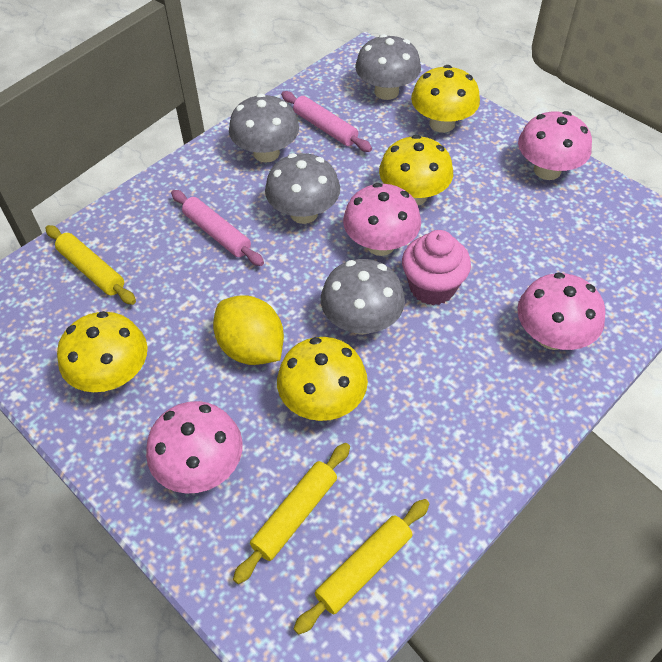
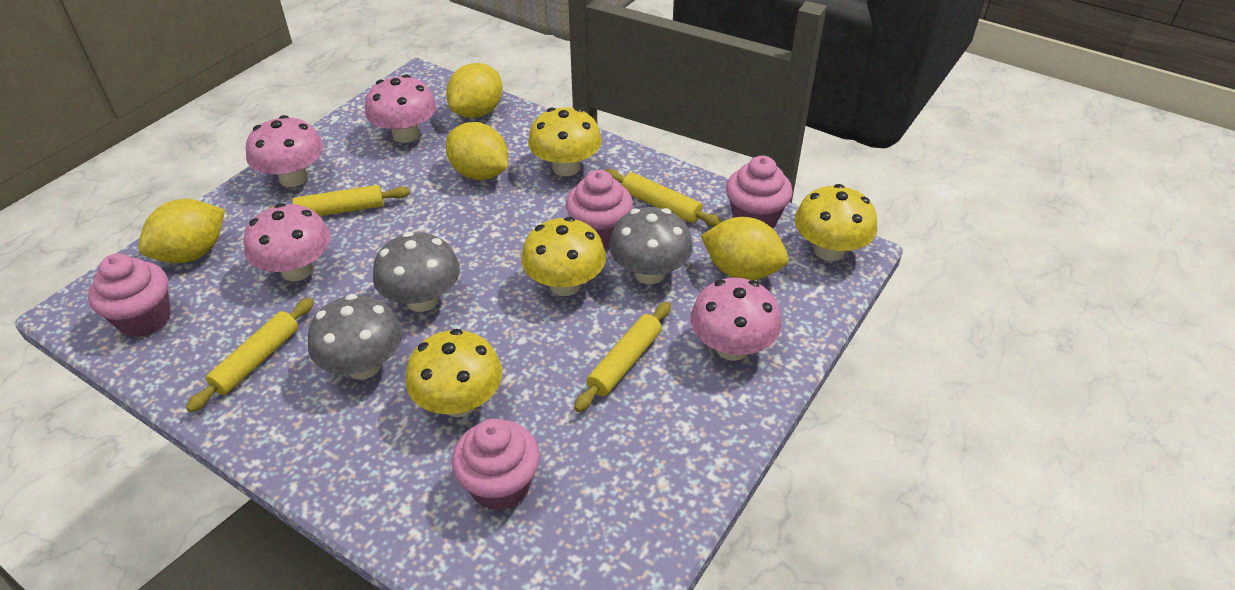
grey mushroom: 4 -> 3
pink cupcake: 1 -> 4
pink rolling pin: 2 -> 0
yellow lemon: 1 -> 4
yellow rolling pin: 3 -> 4

